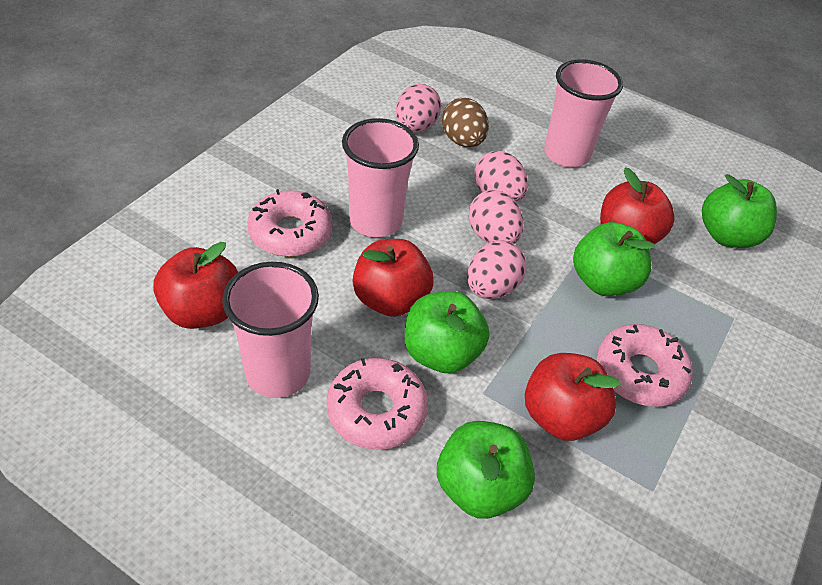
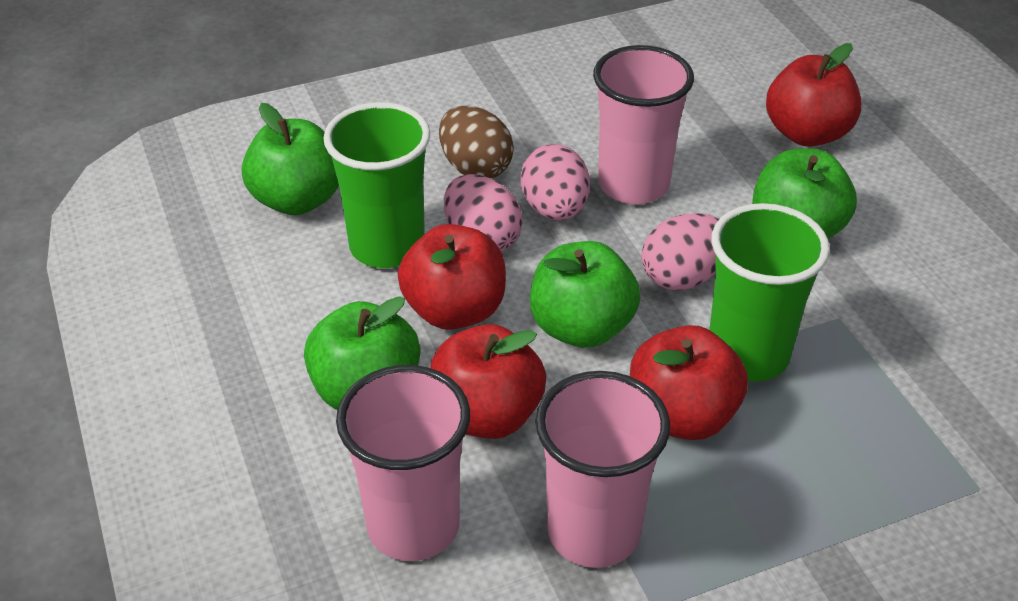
green cup: 0 -> 2
pink donut: 3 -> 0
pink egg: 4 -> 3

